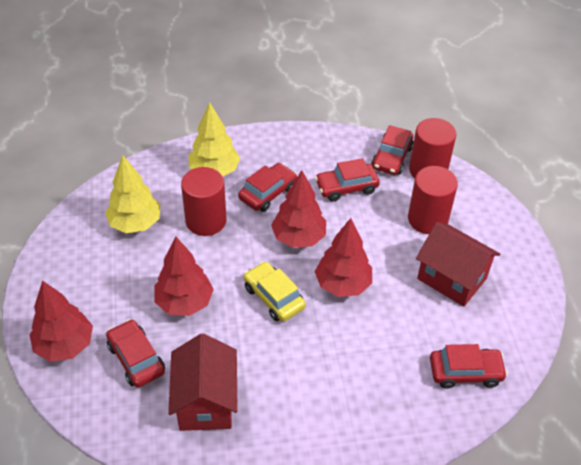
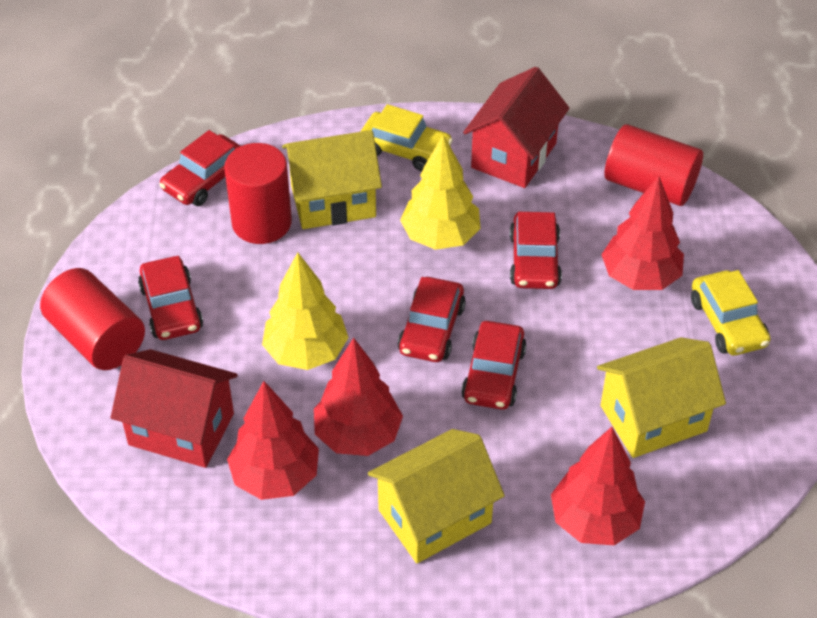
yellow car: 1 -> 2
yellow house: 0 -> 3

